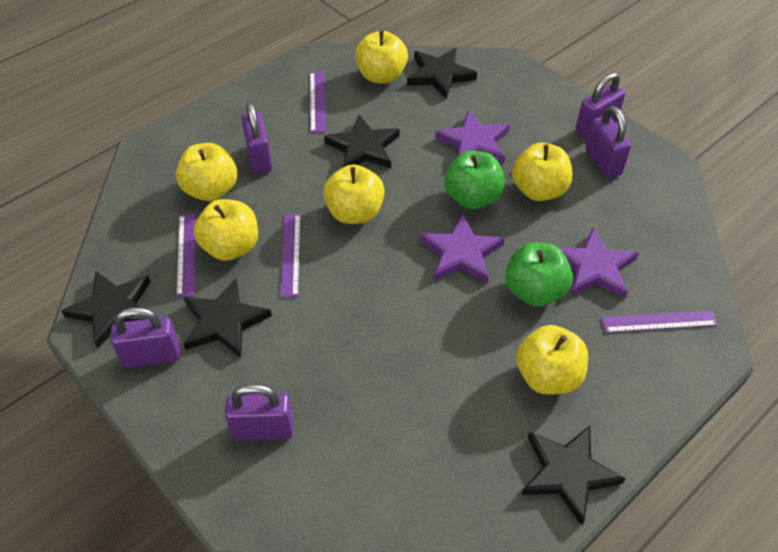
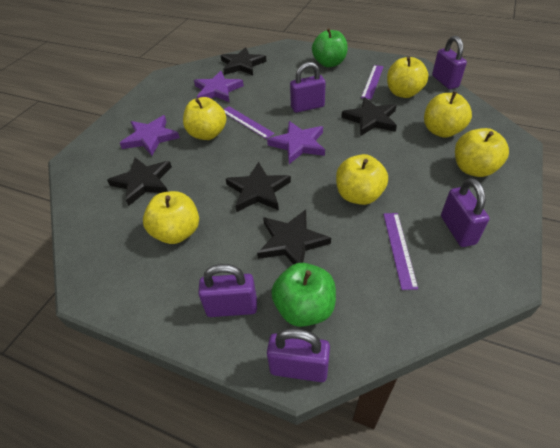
purple ruler: 4 -> 3

